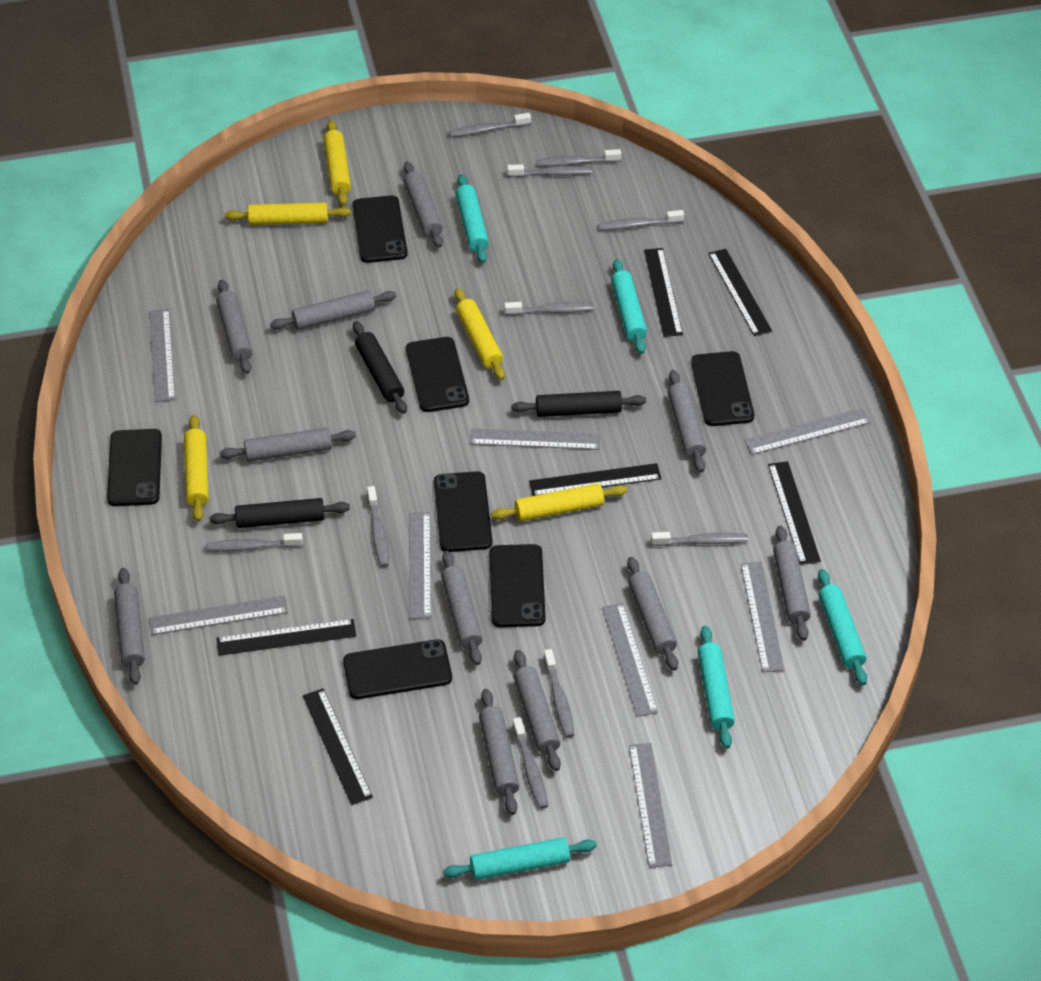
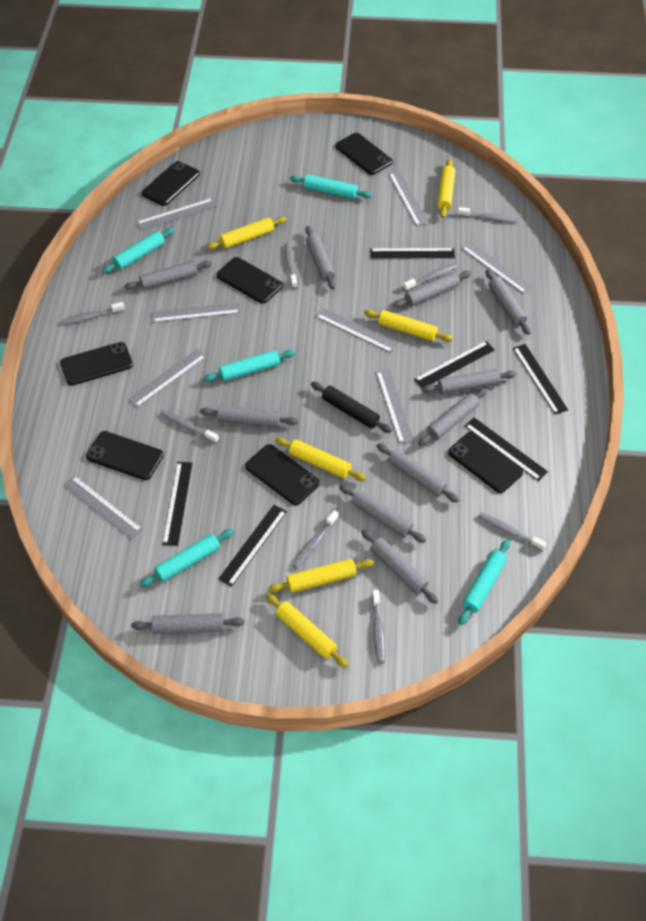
black rolling pin: 3 -> 1
grey toothbrush: 10 -> 8
yellow rolling pin: 5 -> 6

